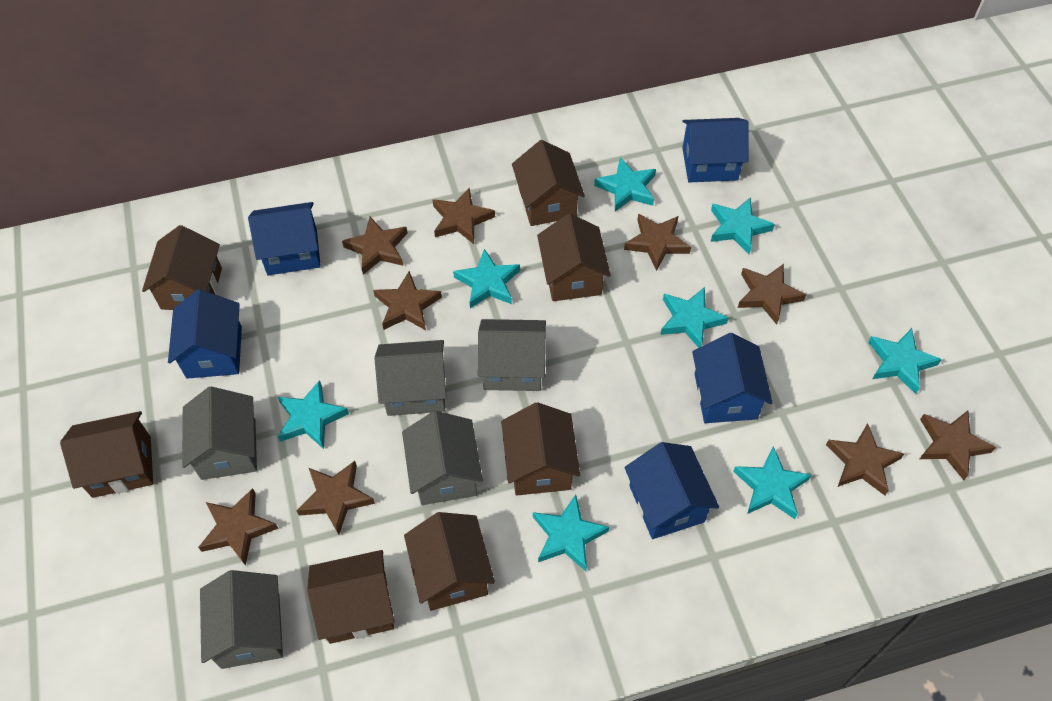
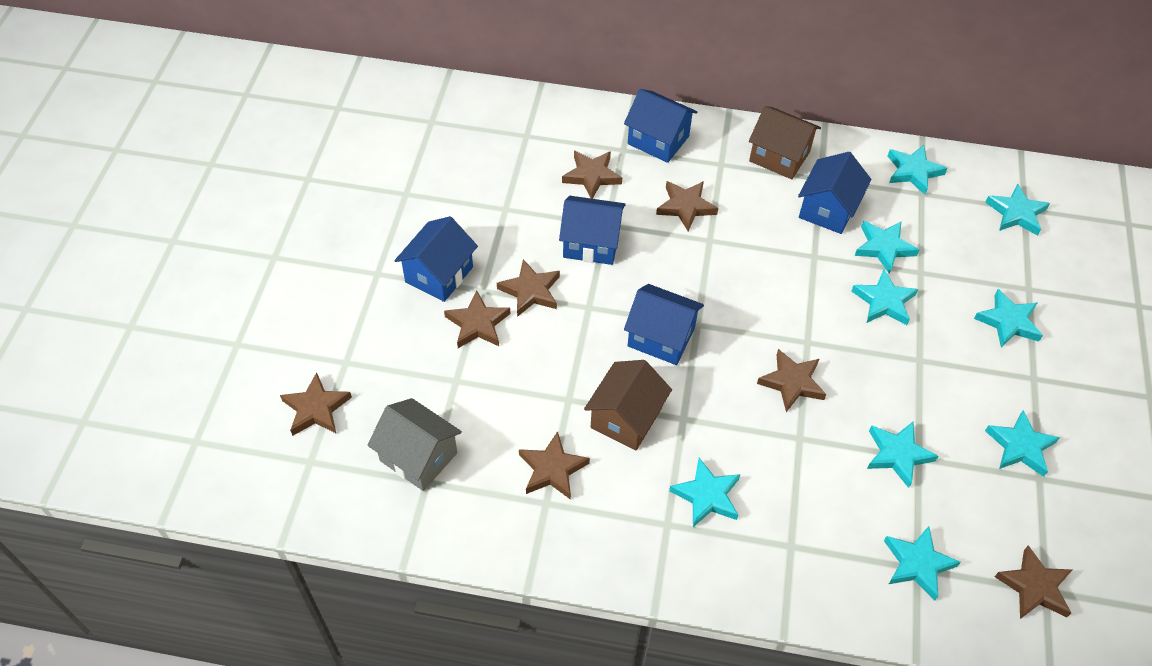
brown house: 7 -> 2
brown star: 9 -> 8
grey house: 5 -> 1
turquoise star: 8 -> 9

